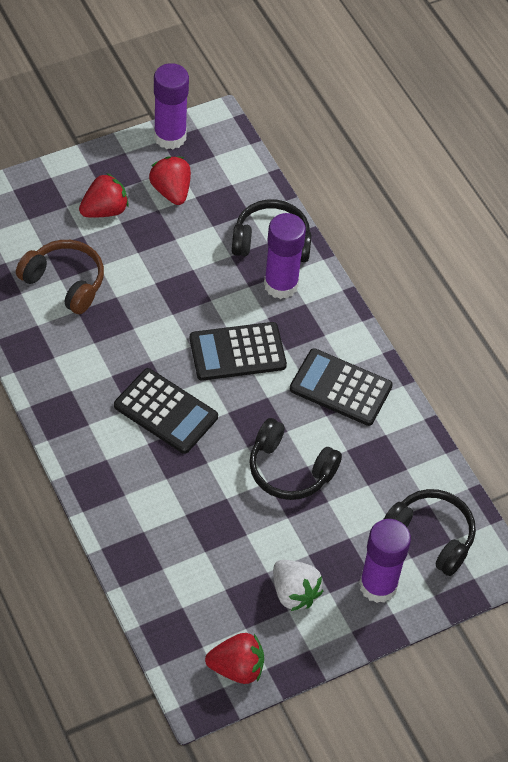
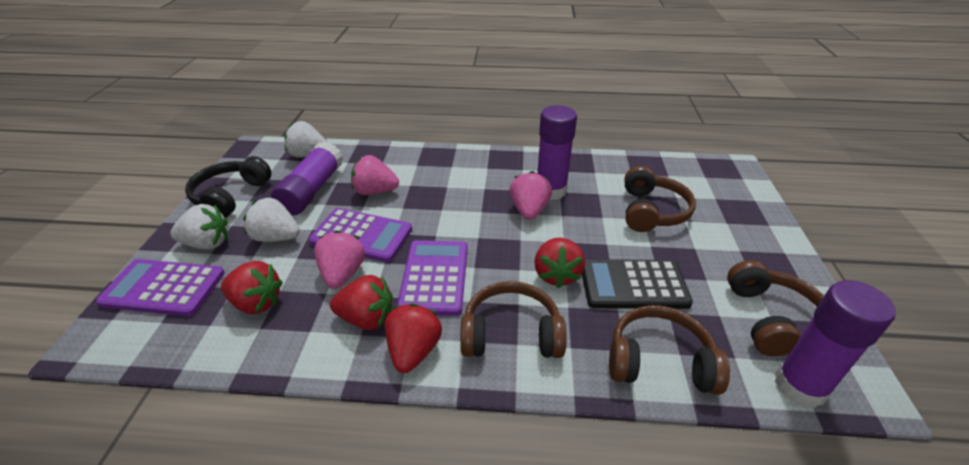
black calculator: 3 -> 1
black headphones: 3 -> 1
brown headphones: 1 -> 4
pink strawberry: 0 -> 3
purple calculator: 0 -> 3
red strawberry: 3 -> 4
white strawberry: 1 -> 3

